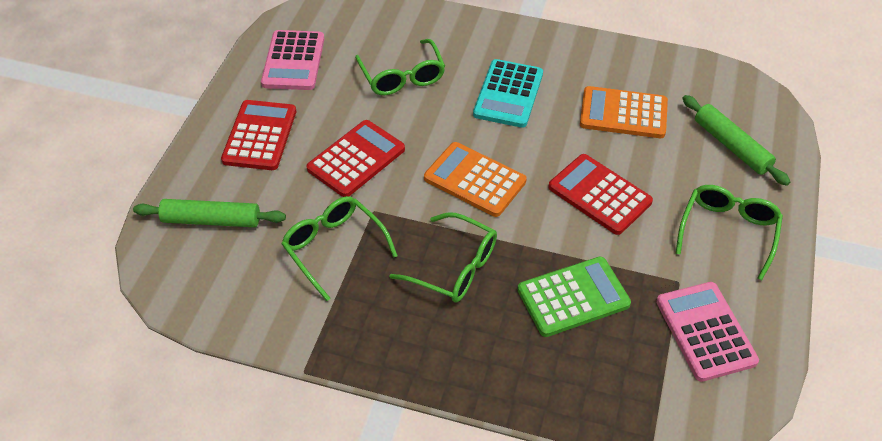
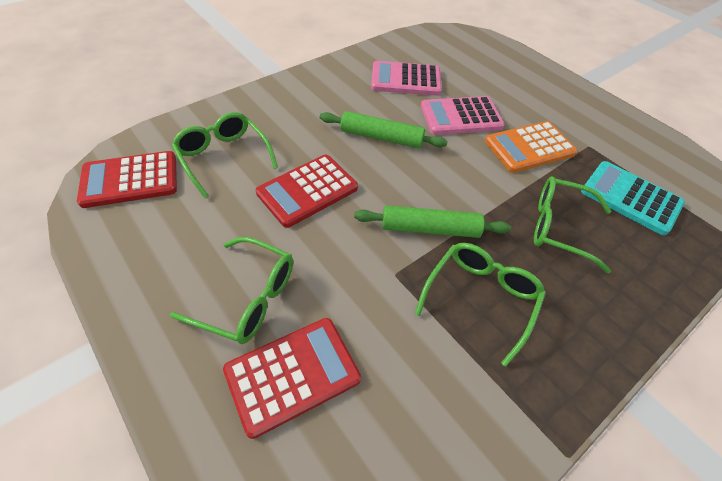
green calculator: 1 -> 0
orange calculator: 2 -> 1

